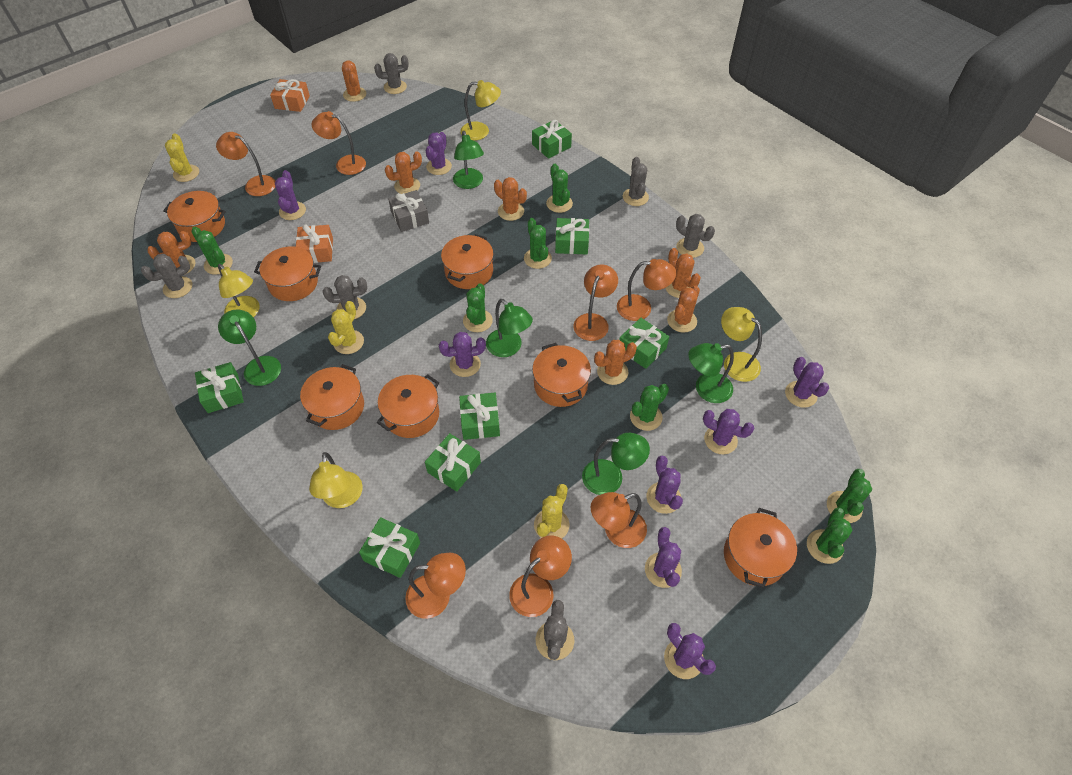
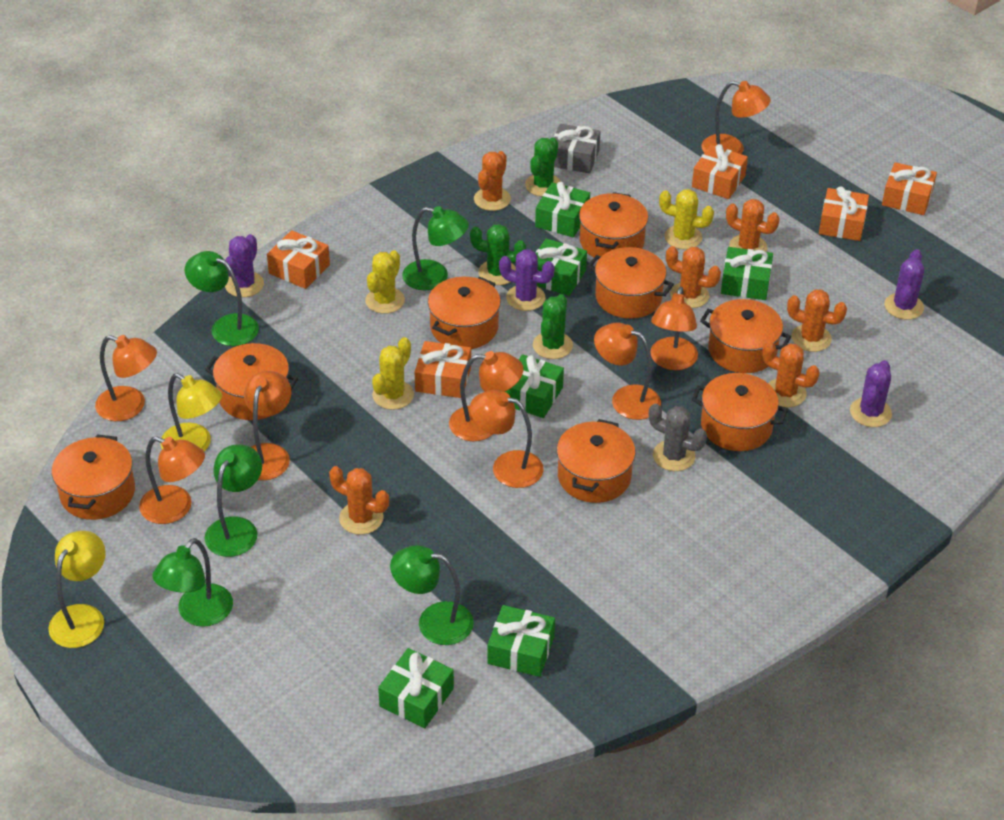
green cactus: 7 -> 3
green gift: 7 -> 6
grey cactus: 6 -> 1
orange cactus: 7 -> 6
orange gift: 2 -> 5
orange lamp: 7 -> 8
orange pot: 7 -> 8
purple cactus: 8 -> 4
yellow lamp: 4 -> 2

